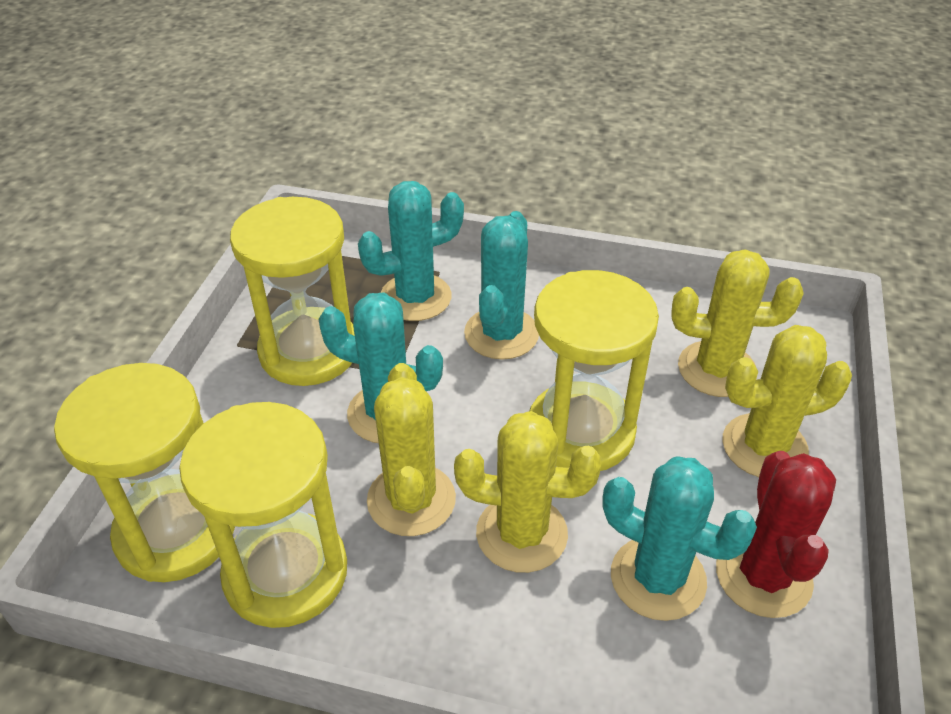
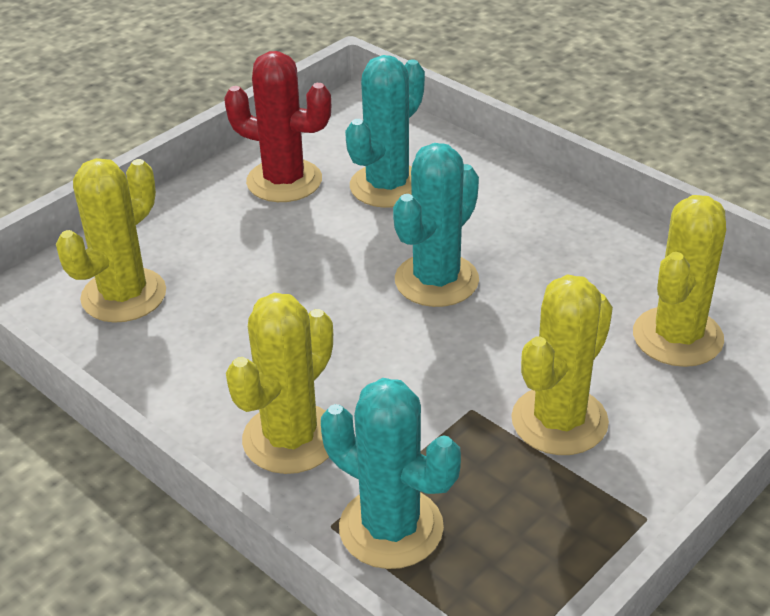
turquoise cactus: 4 -> 3
yellow hourglass: 4 -> 0

